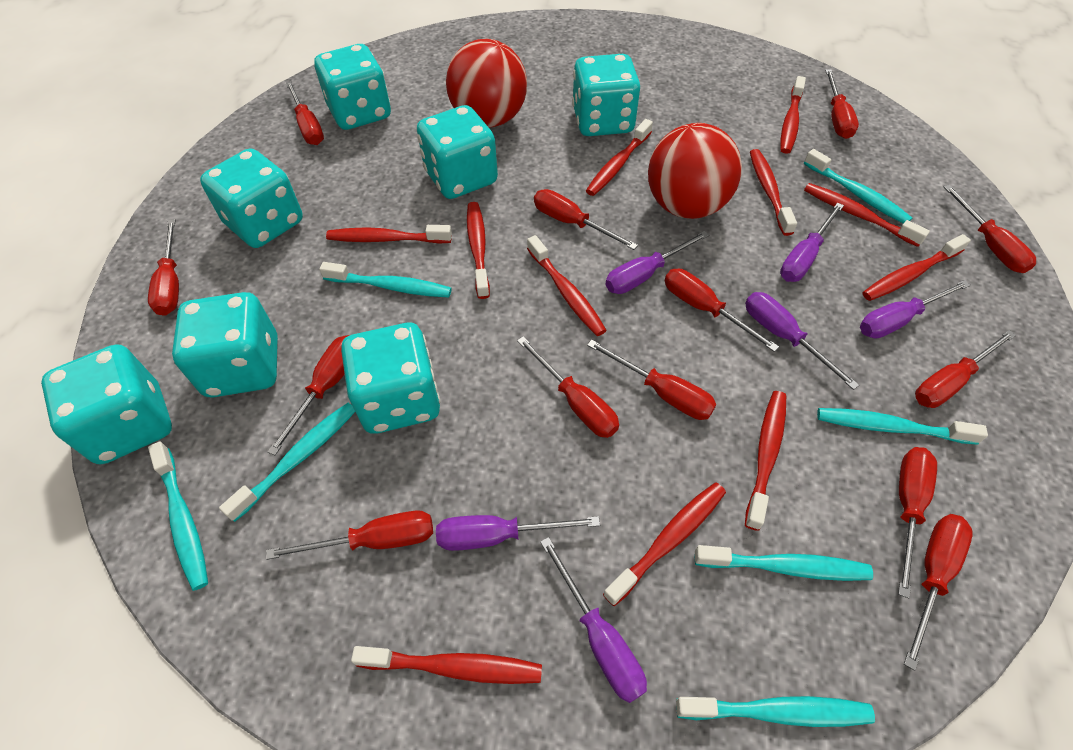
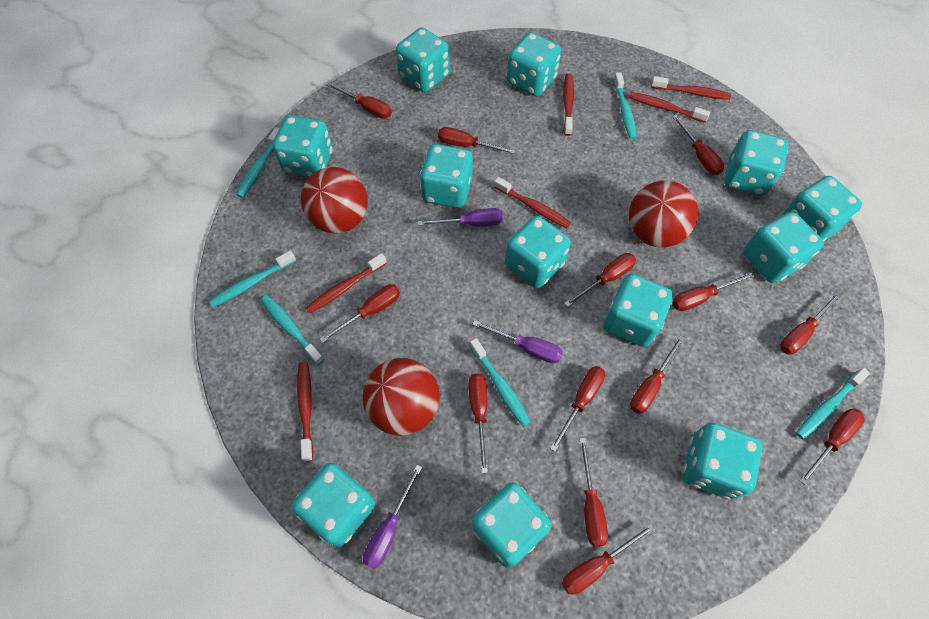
purple screwdriver: 6 -> 3
red ball: 2 -> 3
red toothbrush: 11 -> 6
turquoise dice: 7 -> 12
turquoise toothbrush: 7 -> 6

